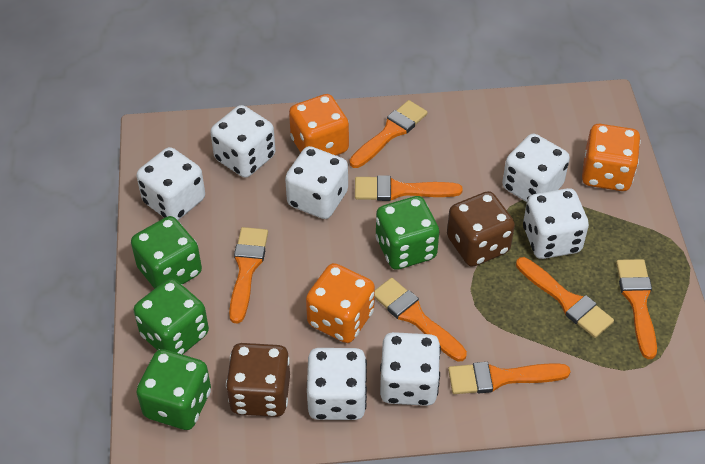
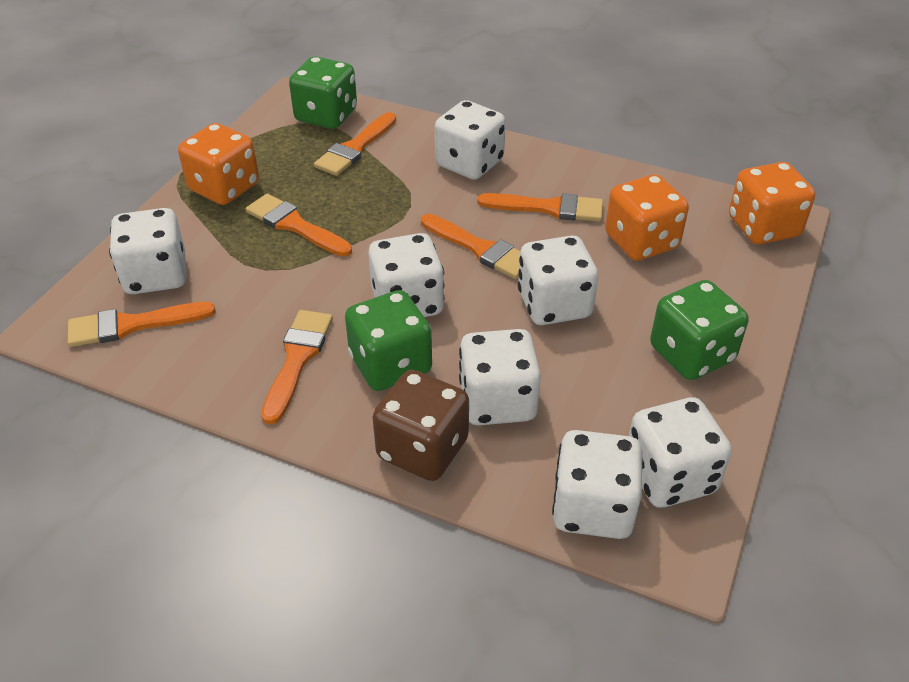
brown dice: 2 -> 1
green dice: 4 -> 3
orange brush: 7 -> 6

